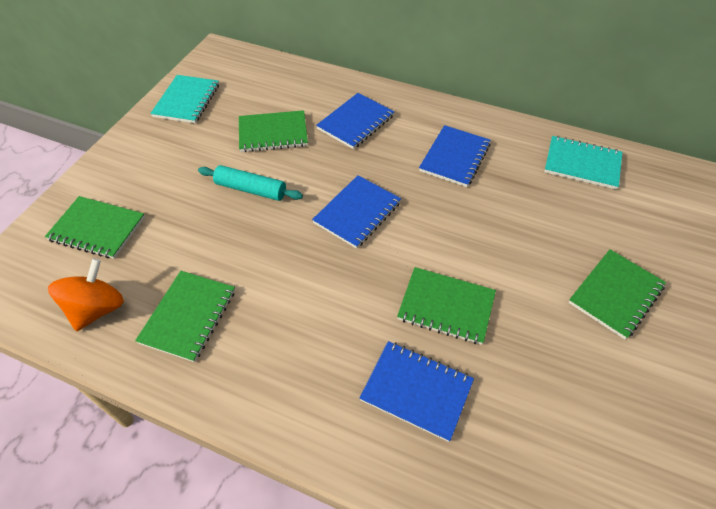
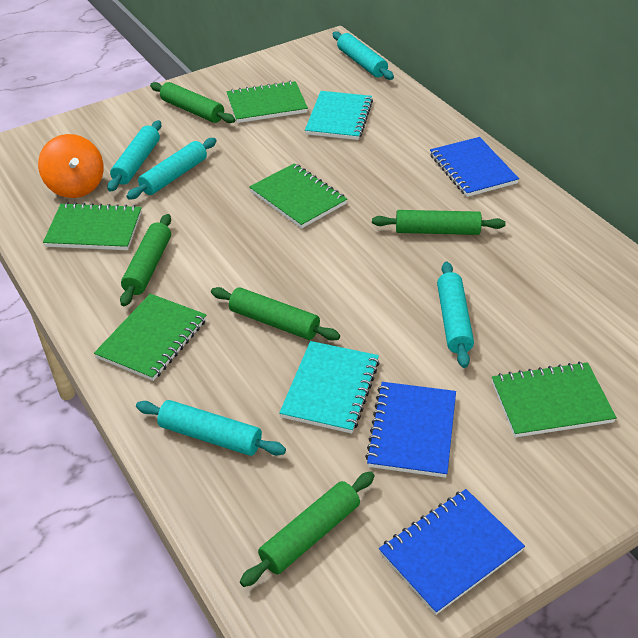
blue notebook: 4 -> 3
green rolling pin: 0 -> 5
turquoise rolling pin: 1 -> 5

